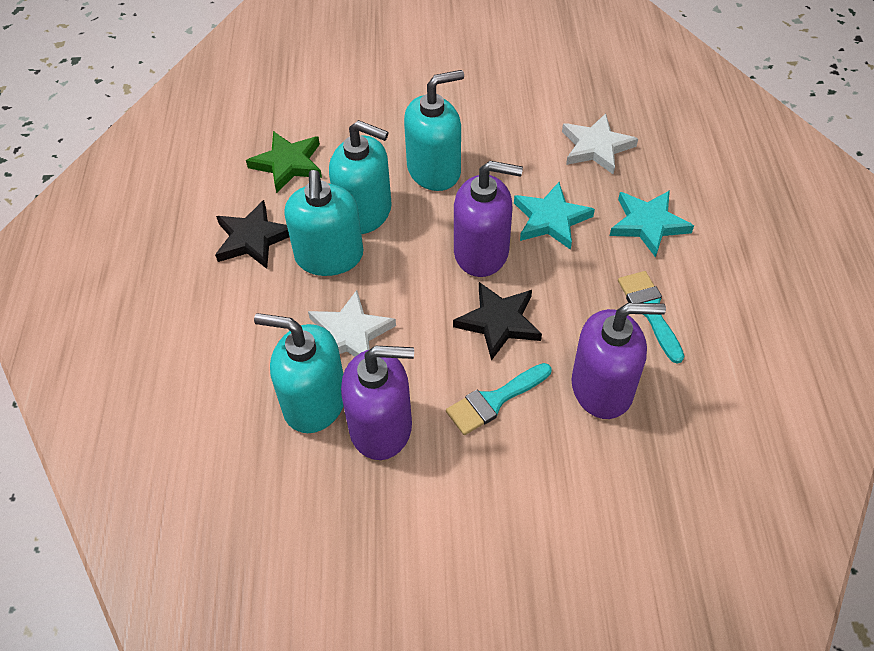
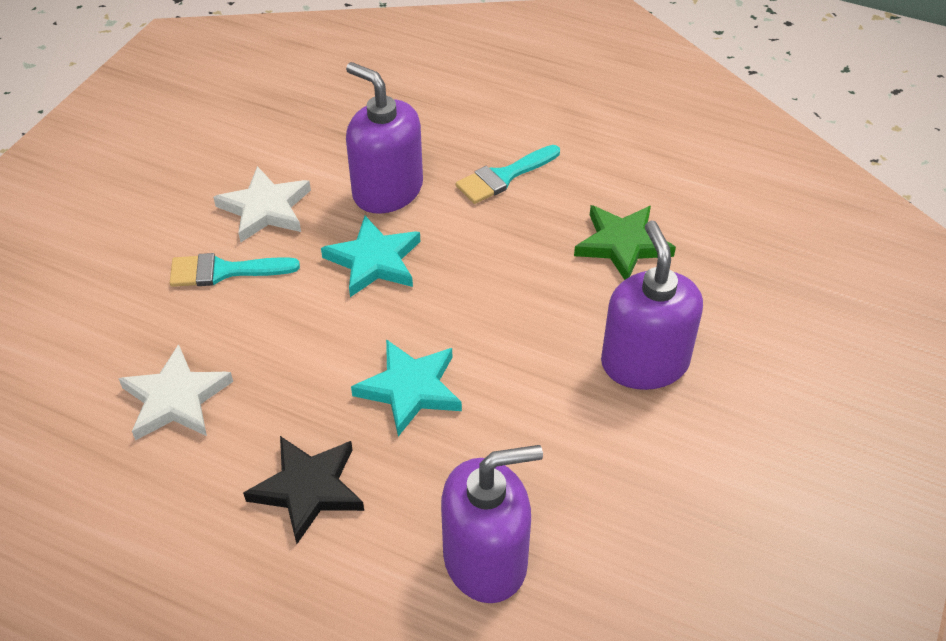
black star: 2 -> 1
turquoise soap dispenser: 4 -> 0

